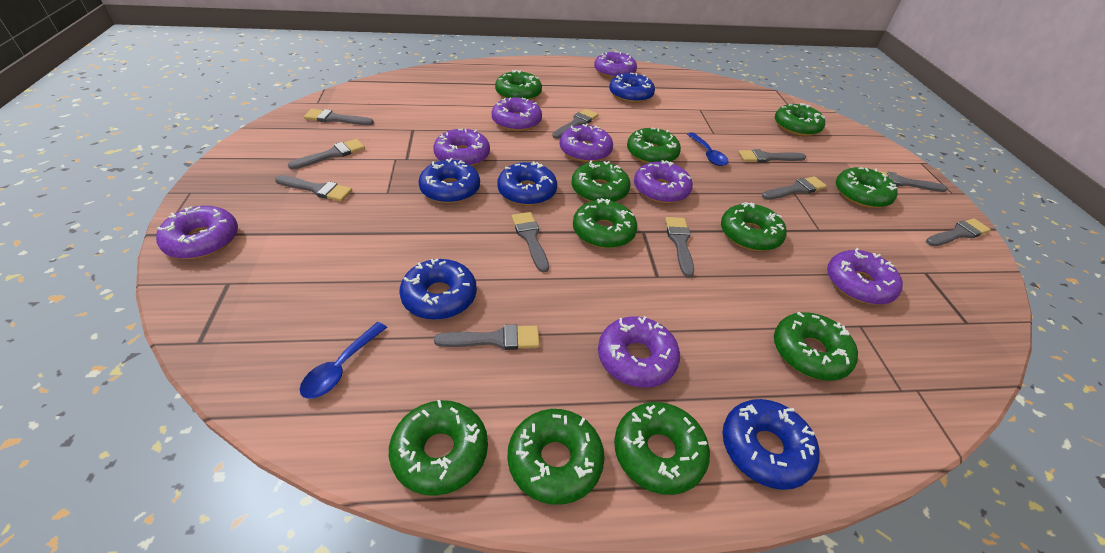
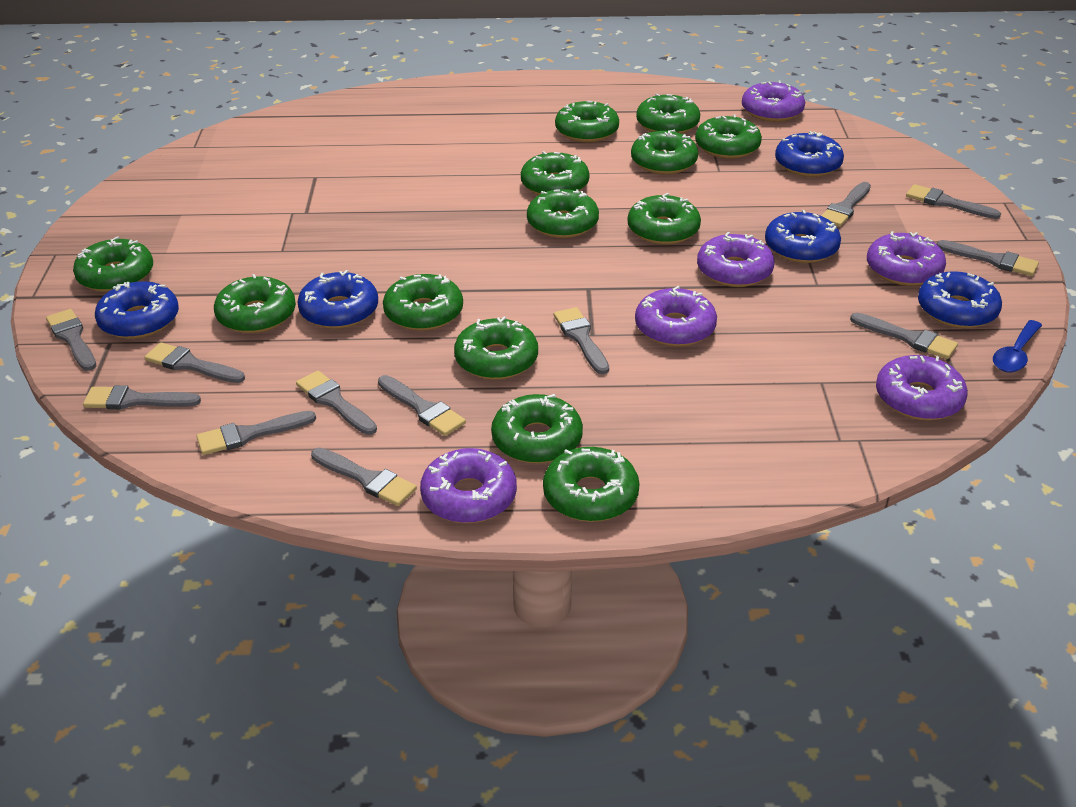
blue spoon: 2 -> 1
green donut: 11 -> 13
grey brush: 11 -> 12
purple donut: 8 -> 6

